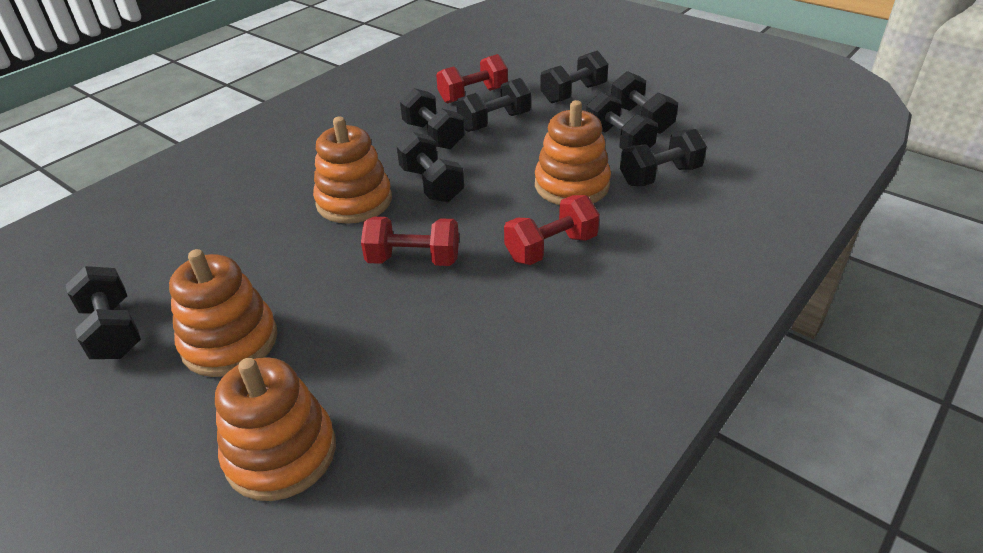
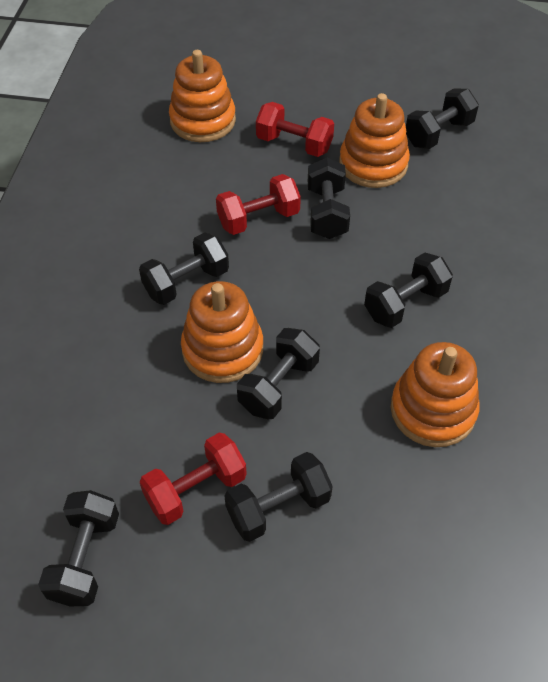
black dumbbell: 8 -> 7

